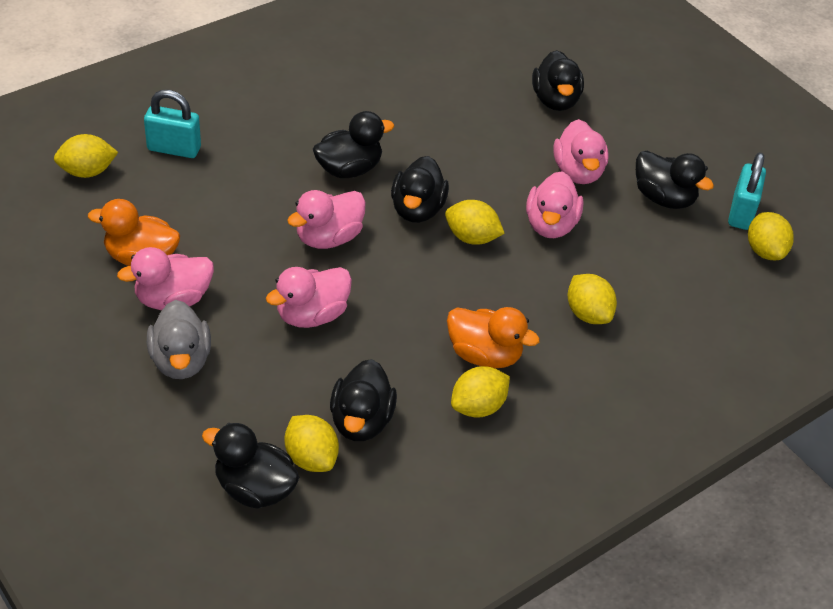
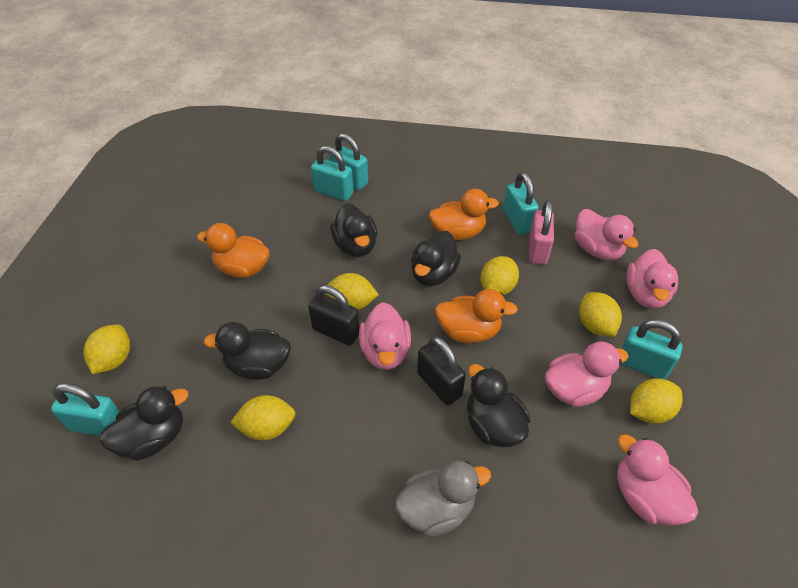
black duck: 6 -> 5
black padlock: 0 -> 2
orange duck: 2 -> 3
pink padlock: 0 -> 1
turquoise padlock: 2 -> 5

